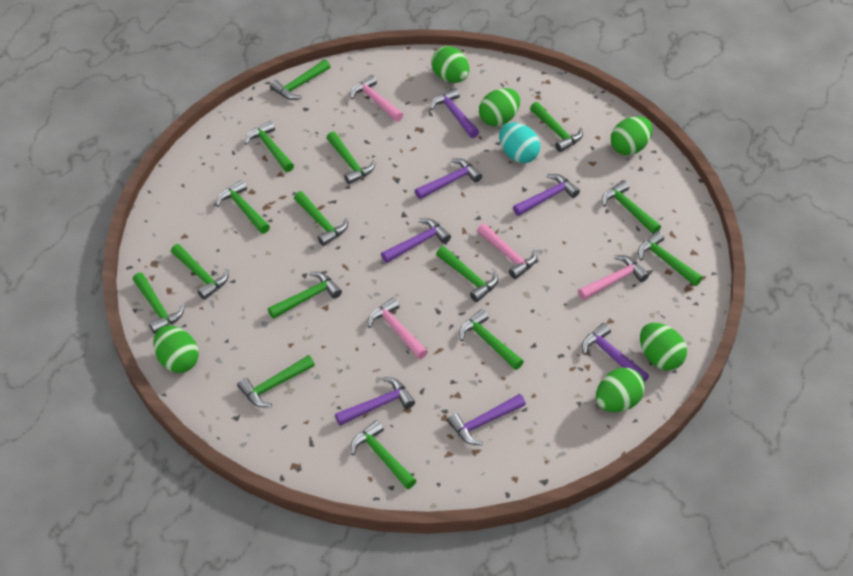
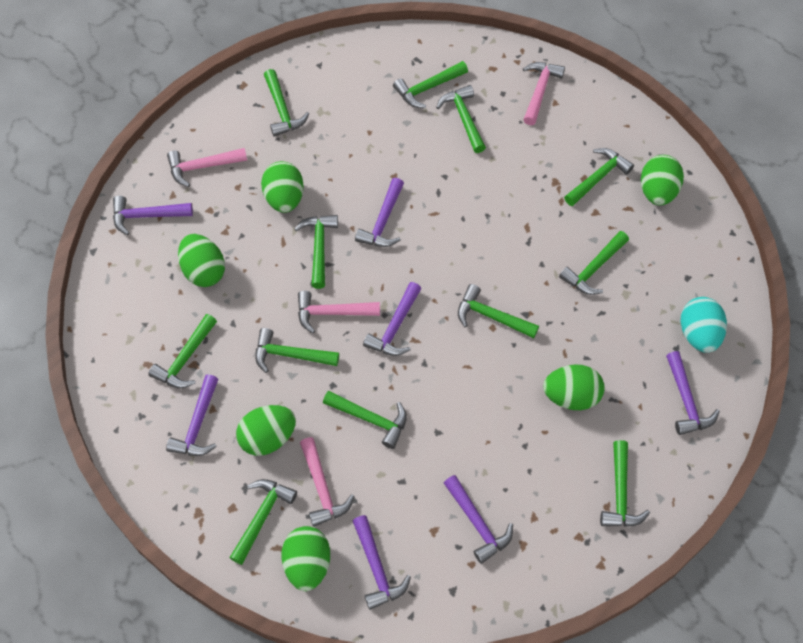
green hammer: 15 -> 12

